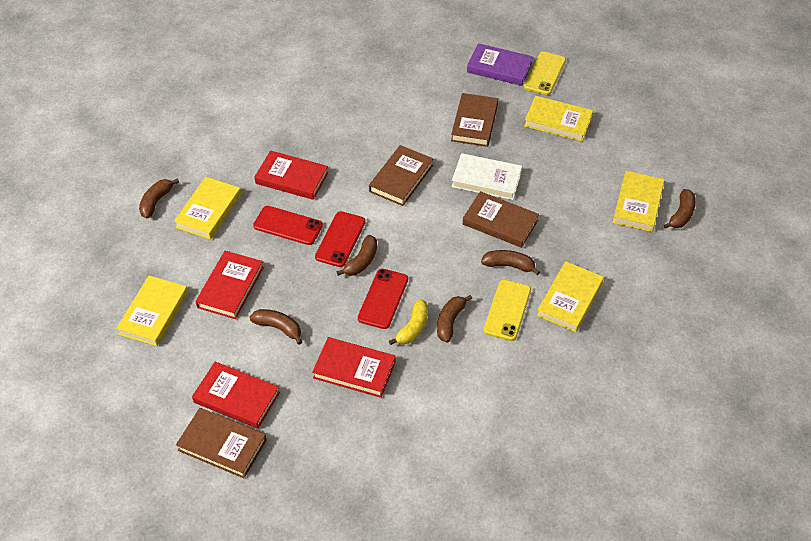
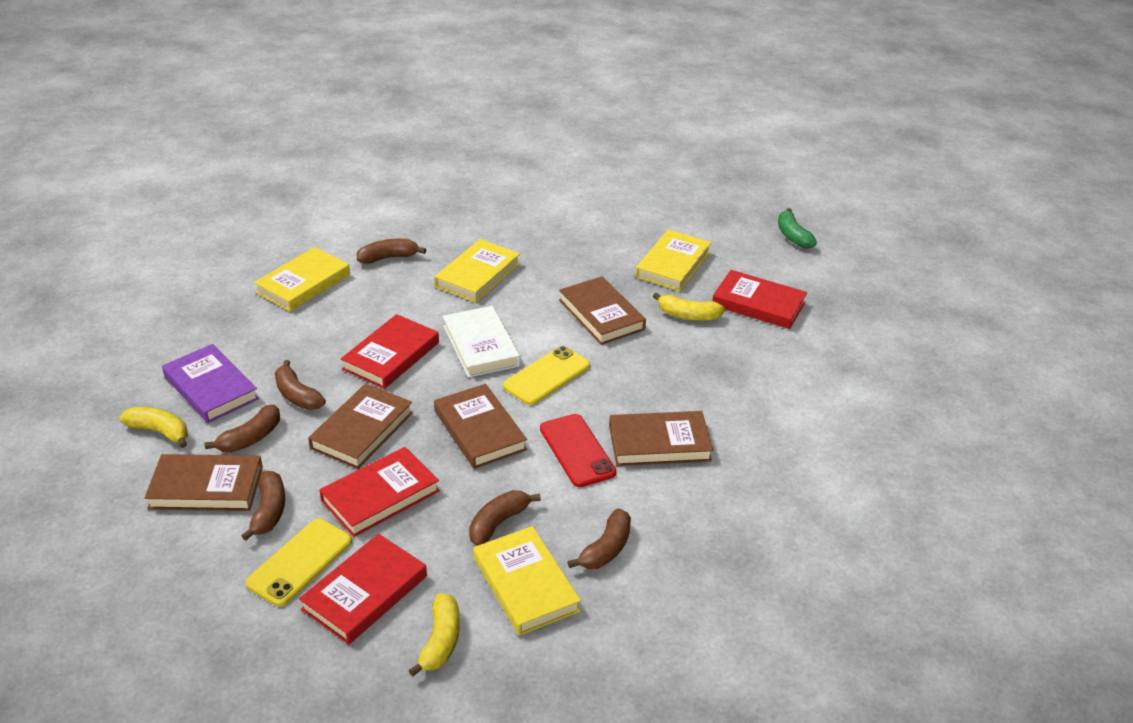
brown book: 4 -> 5
green banana: 0 -> 1
red phone: 3 -> 1
yellow banana: 1 -> 3
yellow book: 5 -> 4

